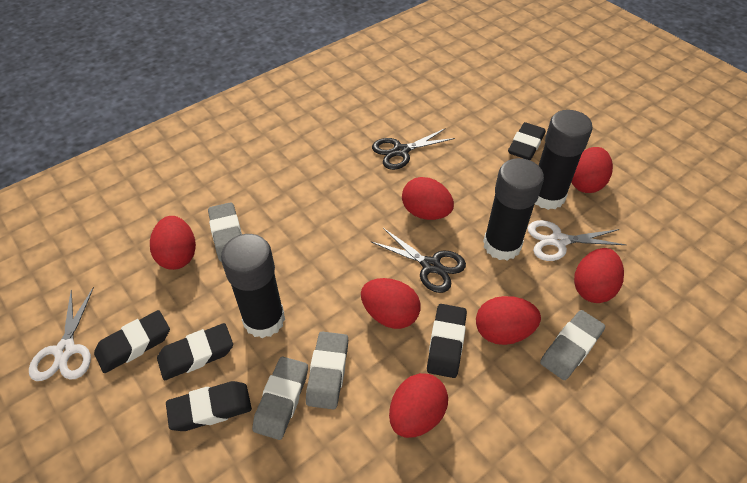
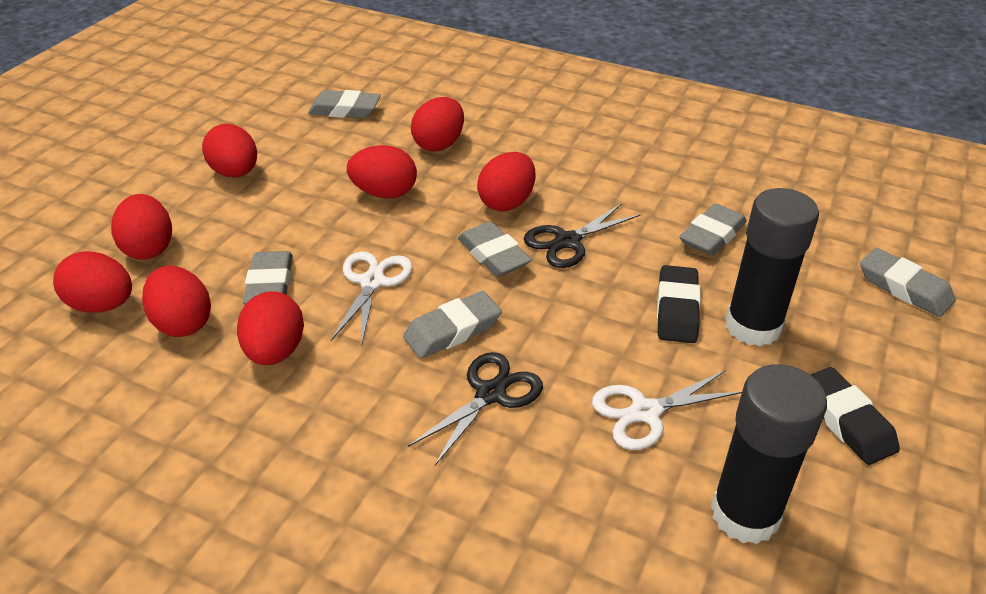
black eraser: 5 -> 2
black glue stick: 3 -> 2
grey eraser: 4 -> 6
red egg: 7 -> 8

